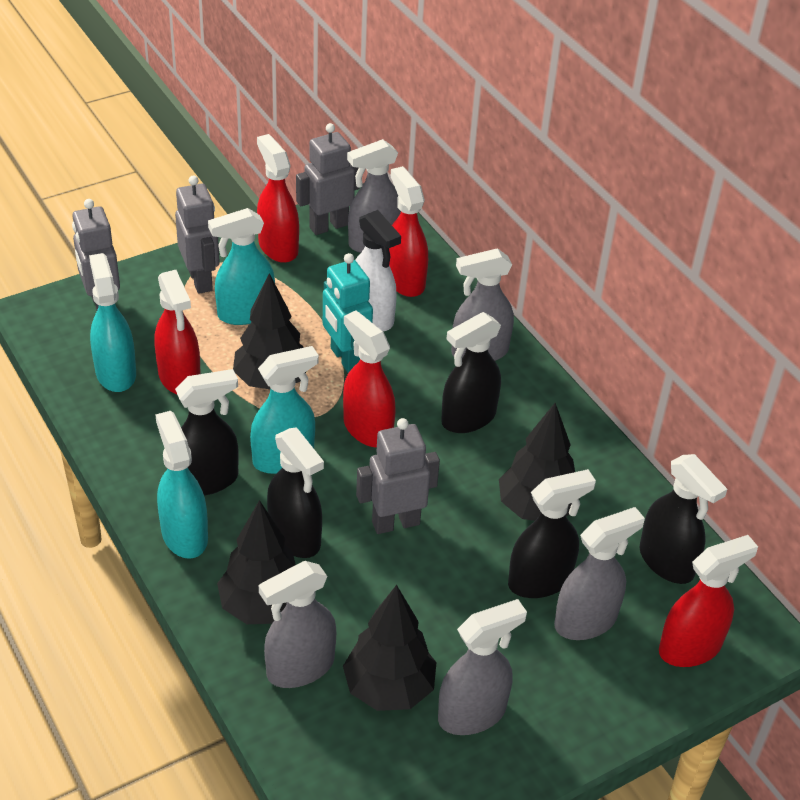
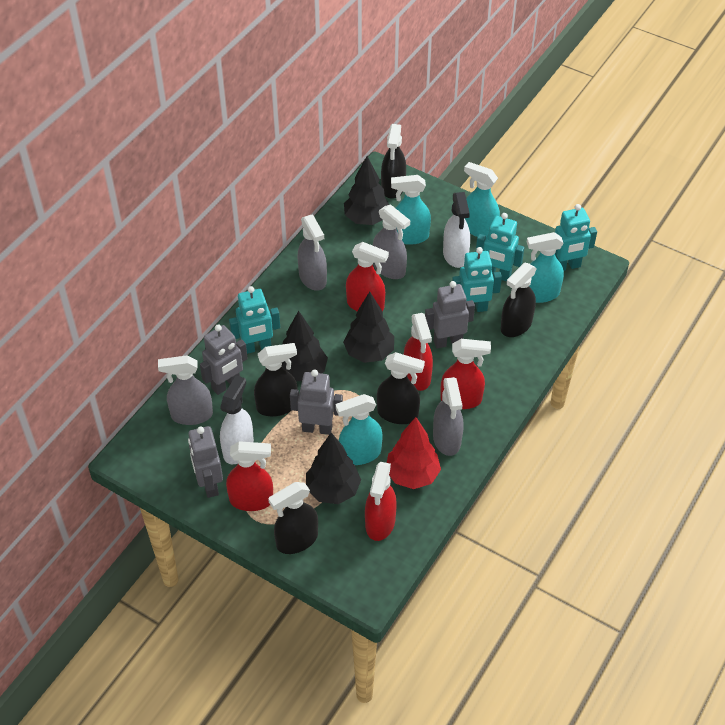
grey spray bottle: 5 -> 4
red tree: 0 -> 1
turquoise robot: 1 -> 4
white spray bottle: 1 -> 2

